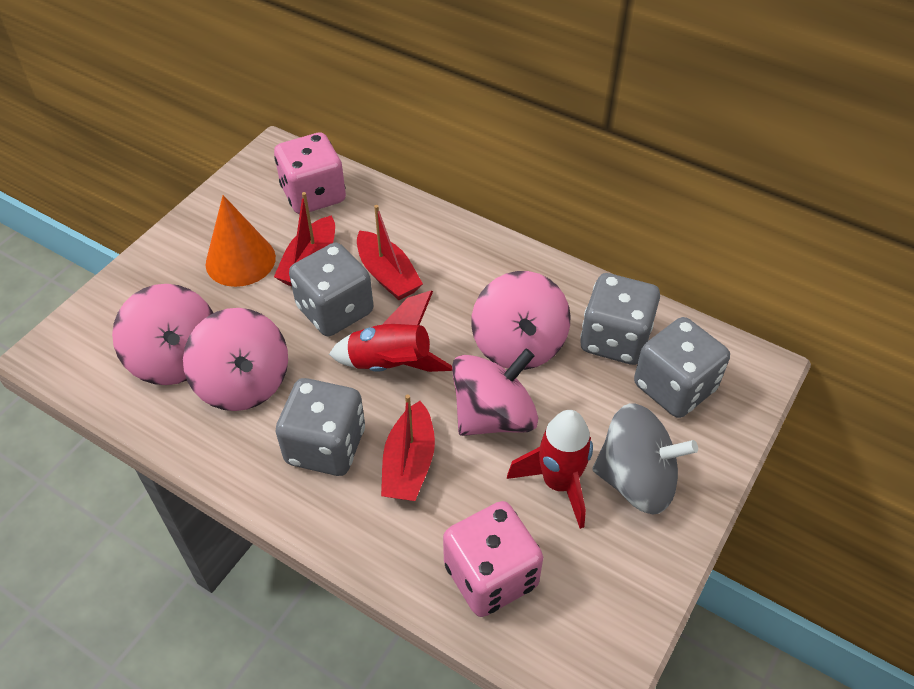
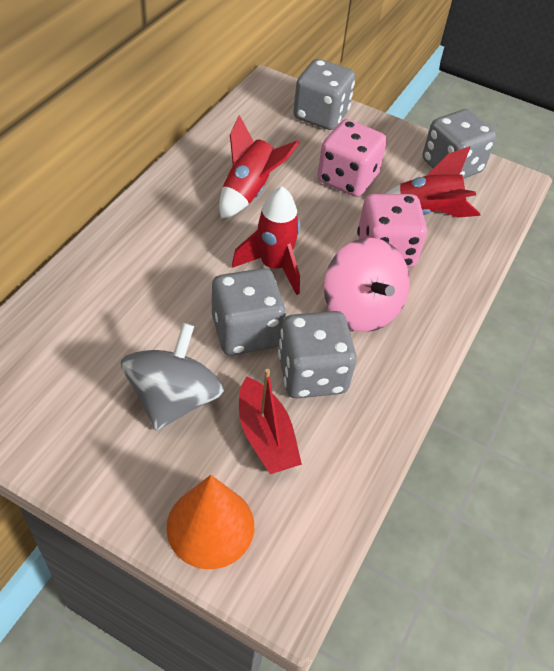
pink spinning top: 4 -> 1
red boat: 3 -> 1
red rocket: 2 -> 3

